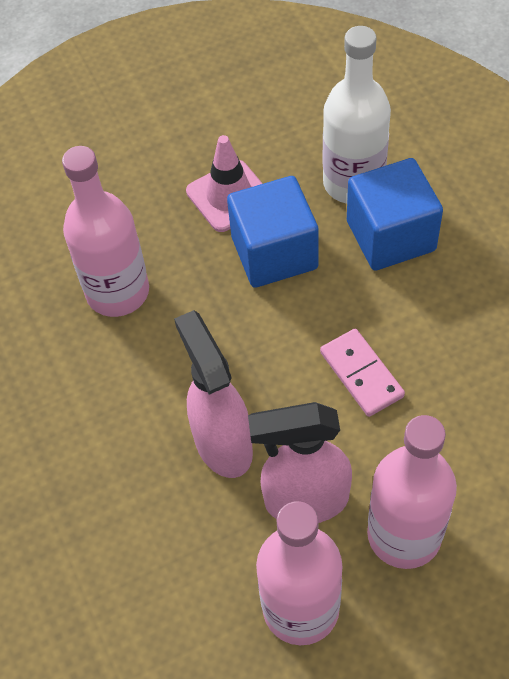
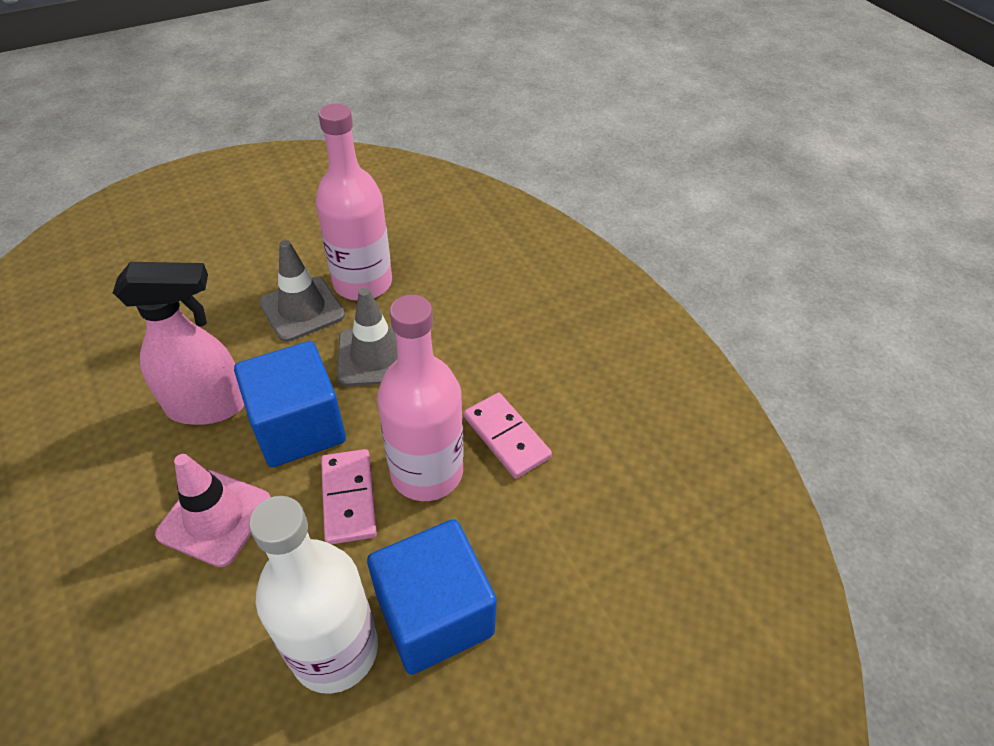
grey traffic cone: 0 -> 2
pink bottle: 3 -> 2
pink domino: 1 -> 2
pink spray bottle: 2 -> 1

